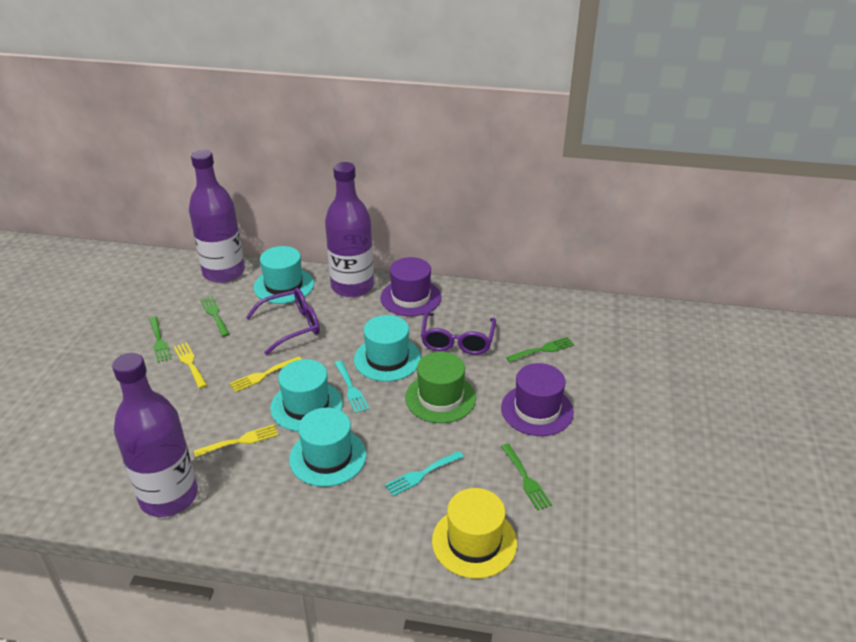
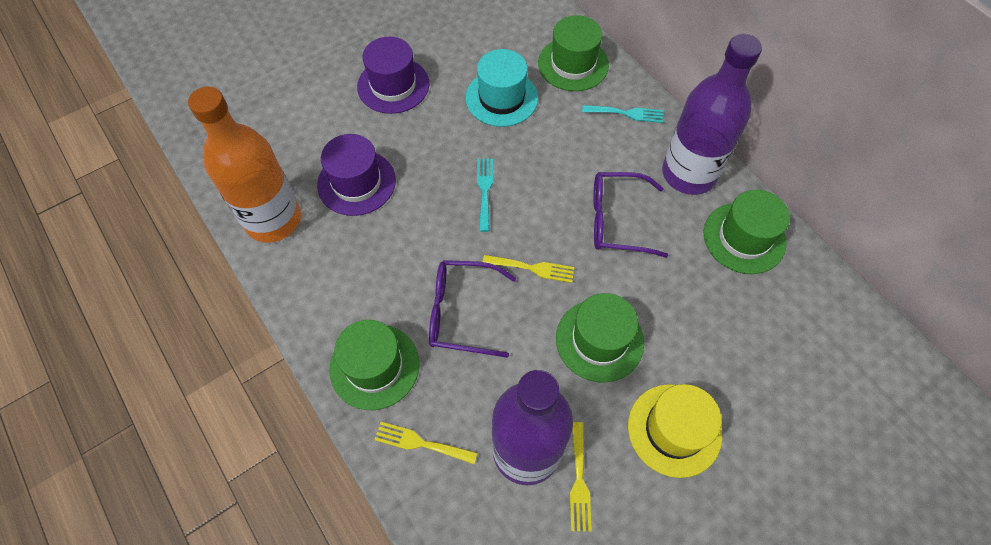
green fork: 4 -> 0
green hat: 1 -> 4
orange bottle: 0 -> 1
purple bottle: 3 -> 2
turquoise hat: 4 -> 1

